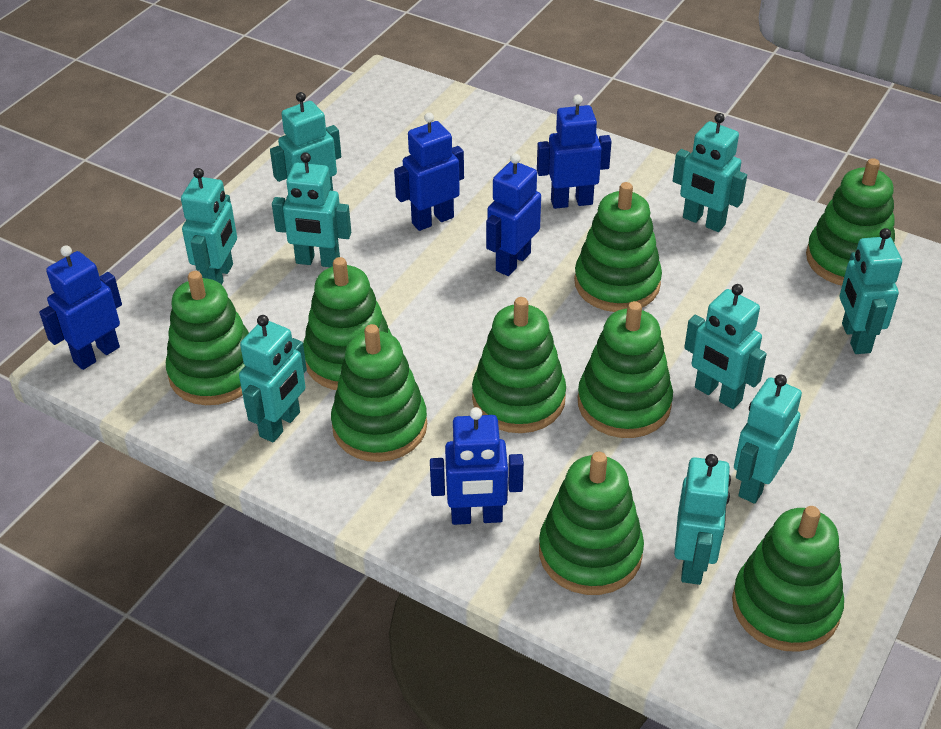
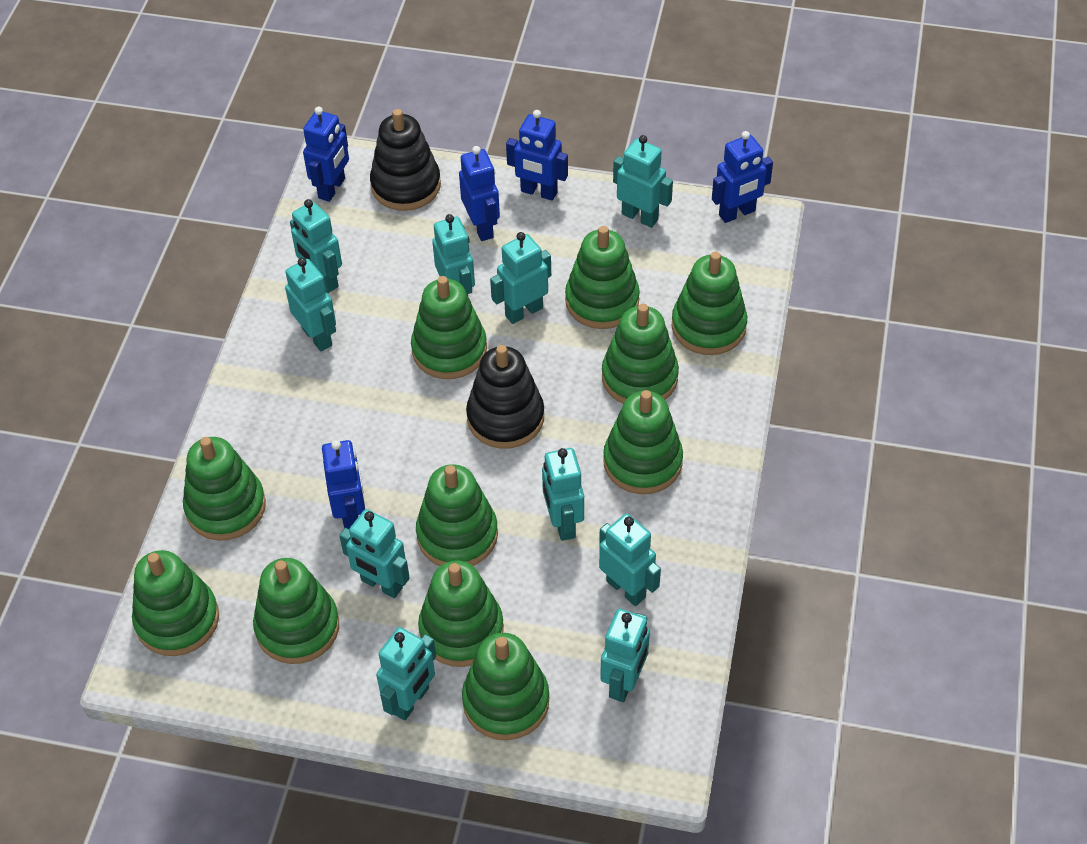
black stacking toy: 0 -> 2
green stacking toy: 9 -> 11
turquoise robot: 9 -> 10

